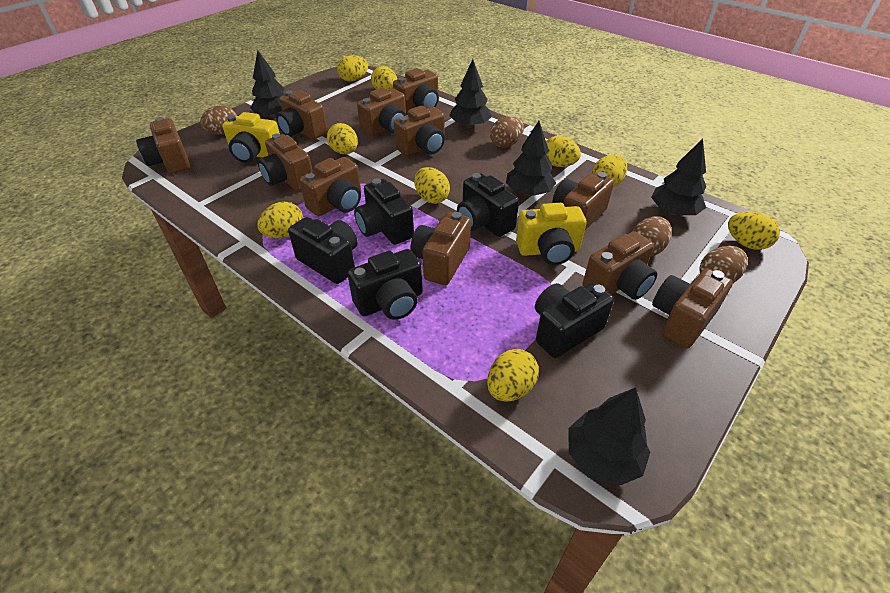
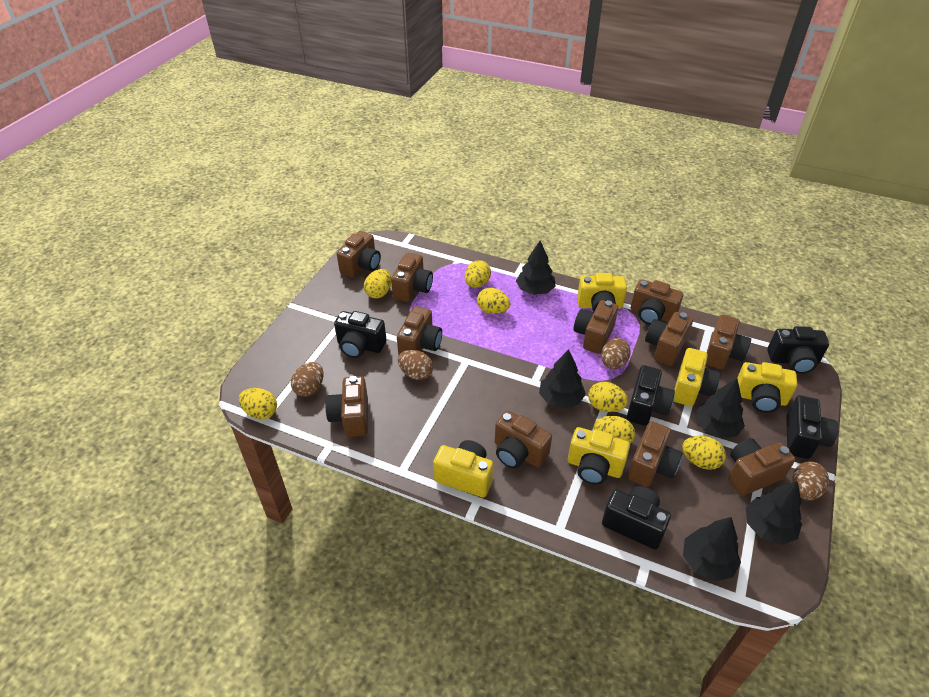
yellow camera: 2 -> 5
yellow egg: 9 -> 7

